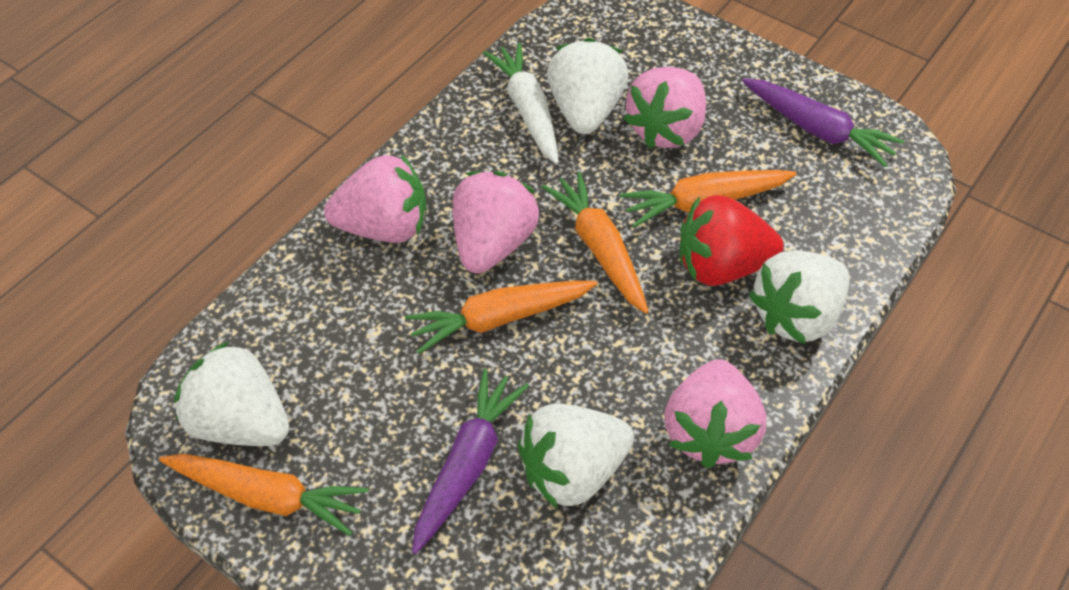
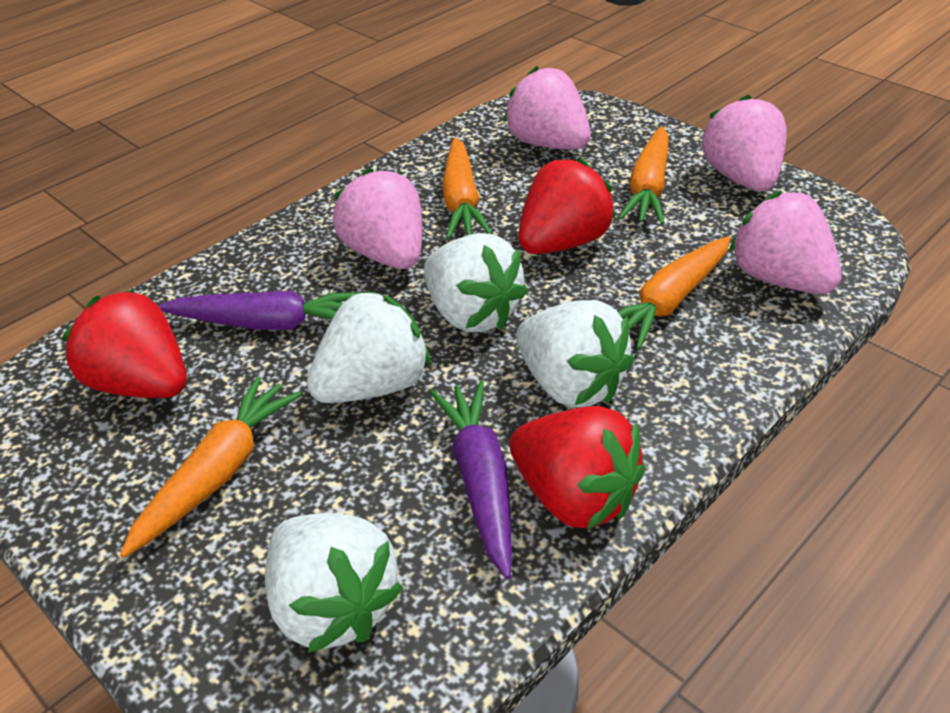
red strawberry: 1 -> 3
white carrot: 1 -> 0

